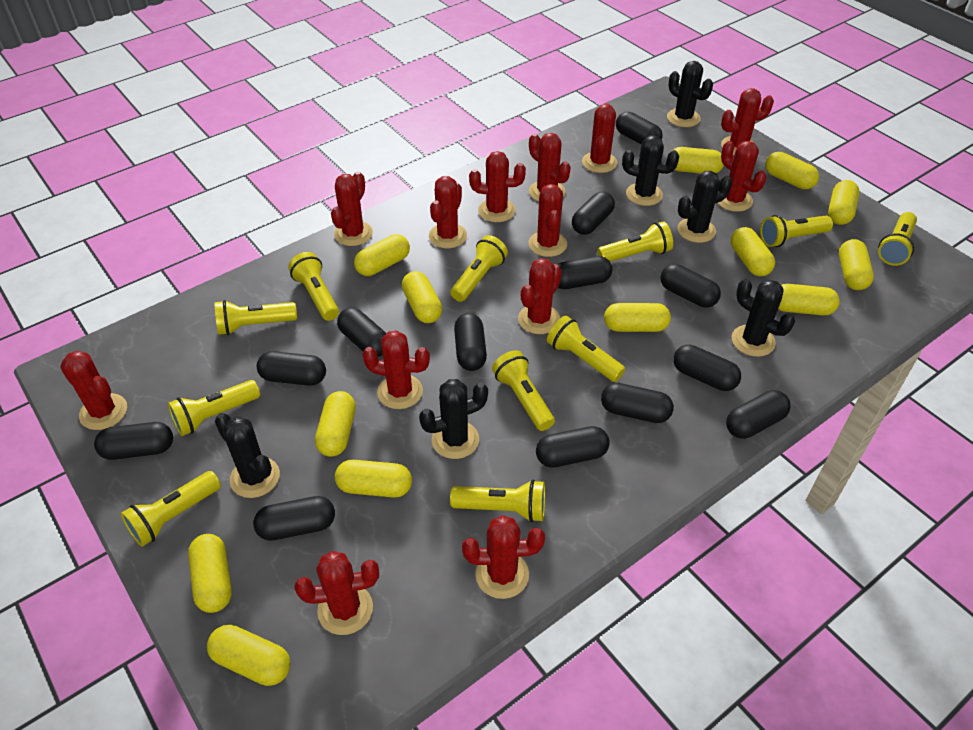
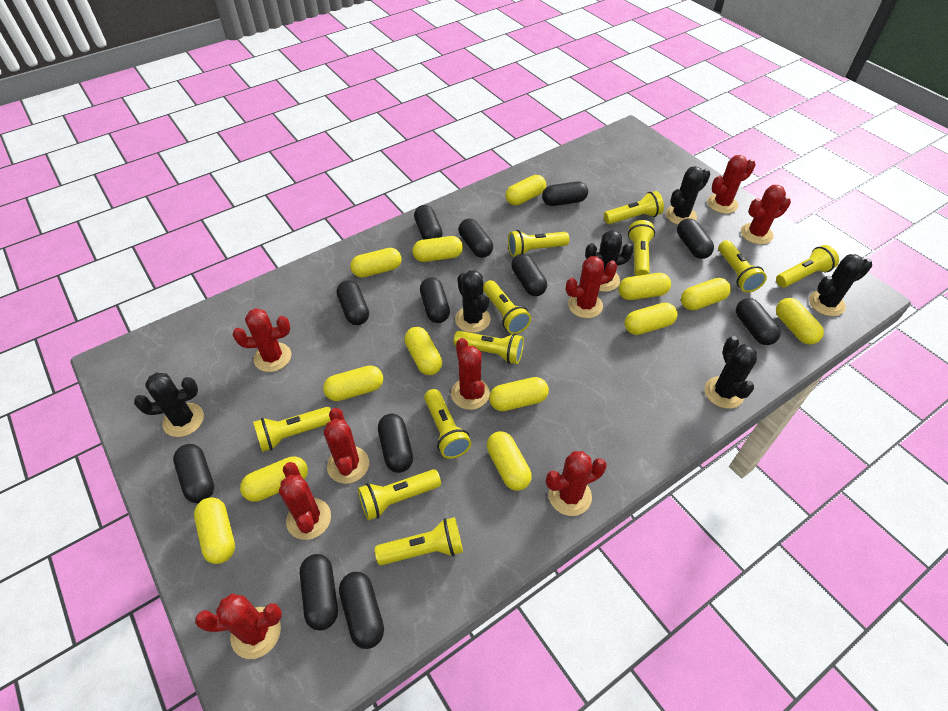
black capsule: 13 -> 12
red cactus: 13 -> 9

